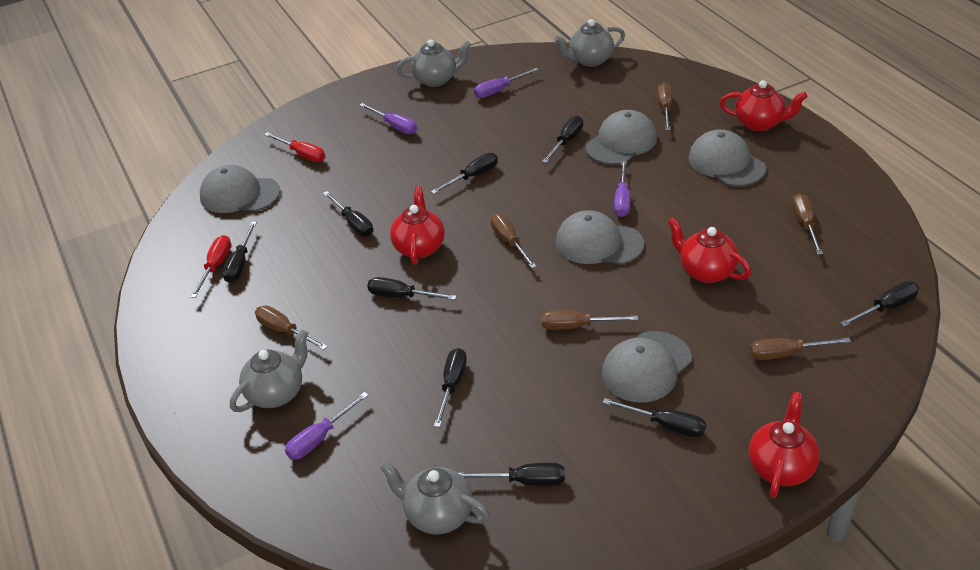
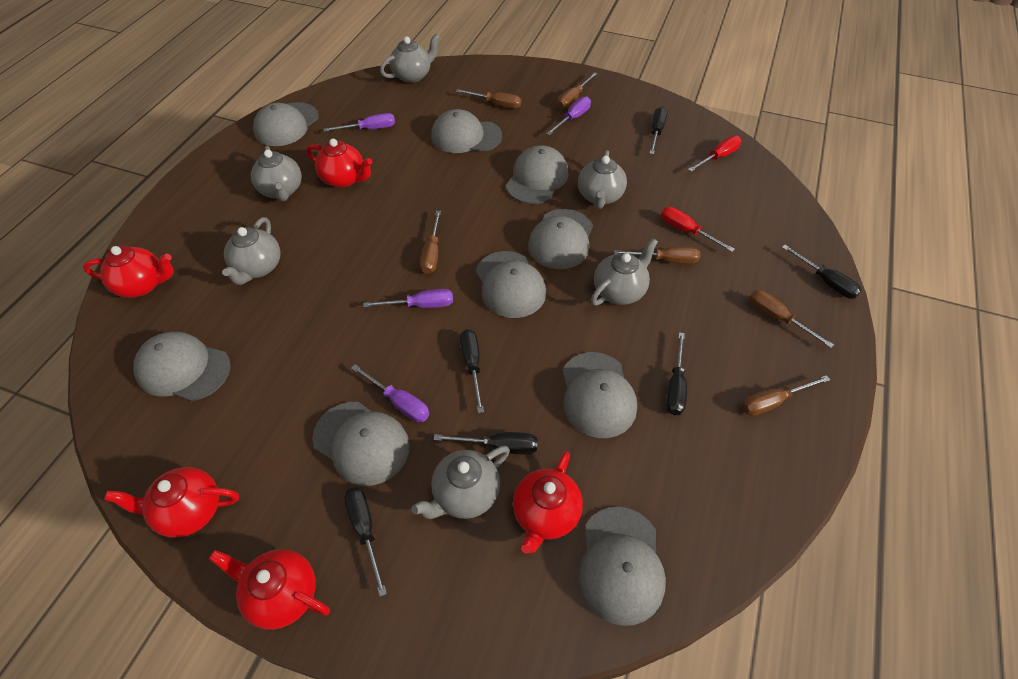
black screwdriver: 9 -> 6
grey cap: 5 -> 9
grey teapot: 4 -> 6
red teapot: 4 -> 5

